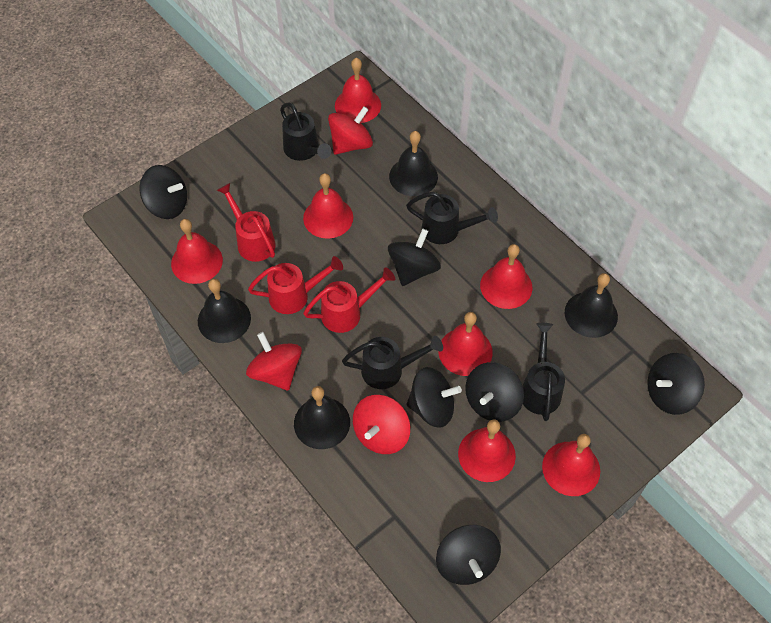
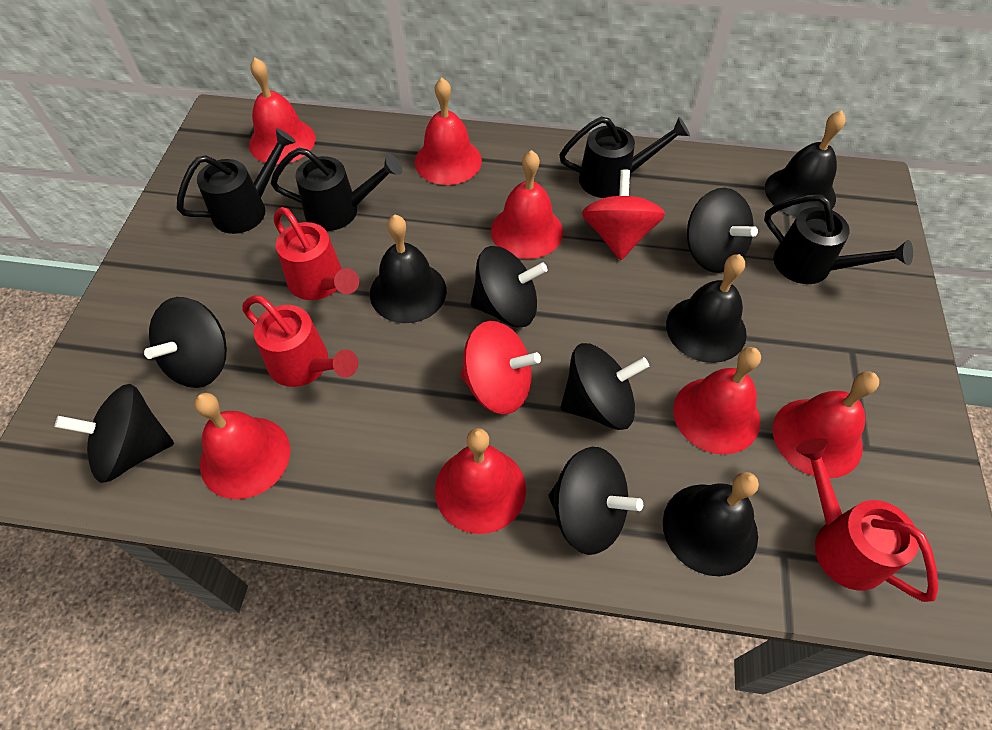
red spinning top: 3 -> 2

